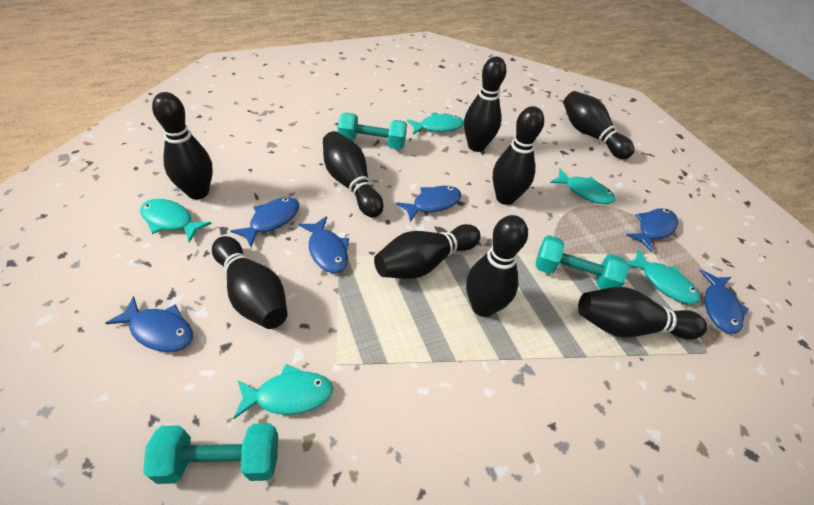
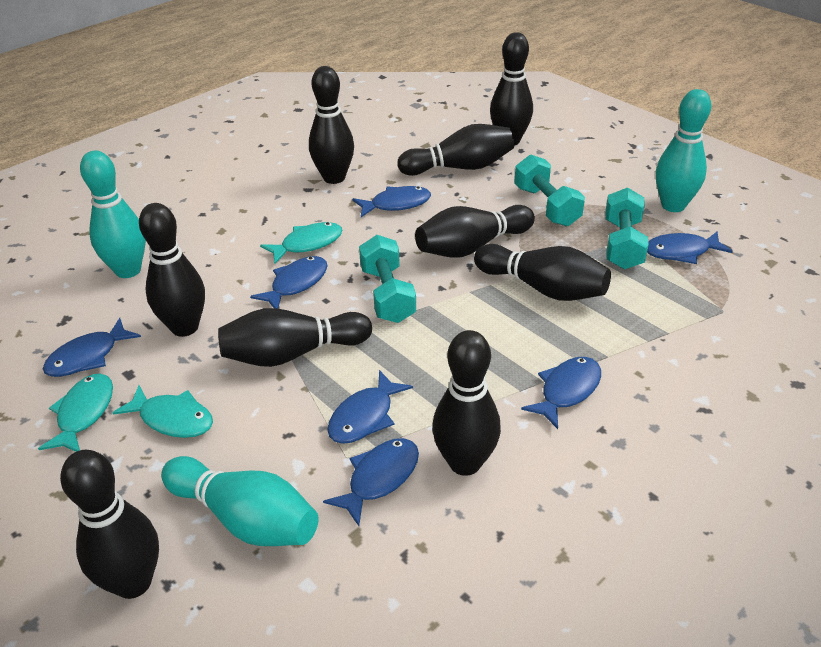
blue fish: 6 -> 7
turquoise bowling pin: 0 -> 3
turquoise fish: 5 -> 3

